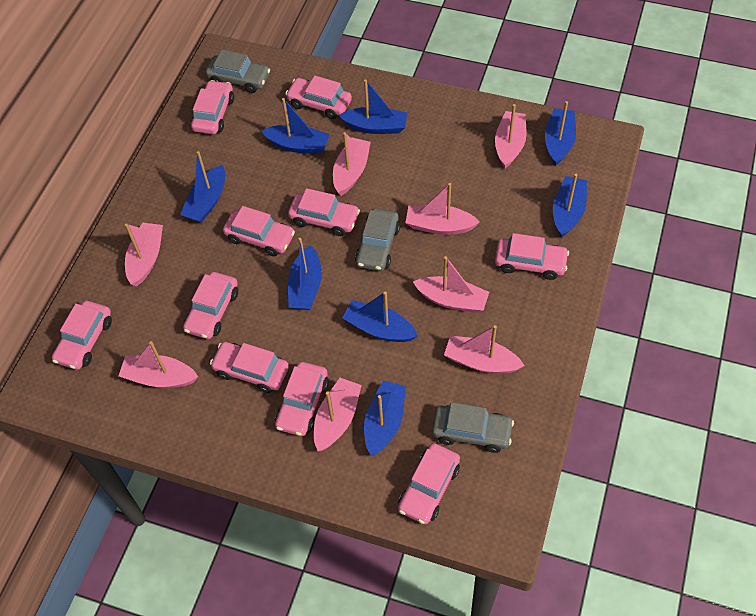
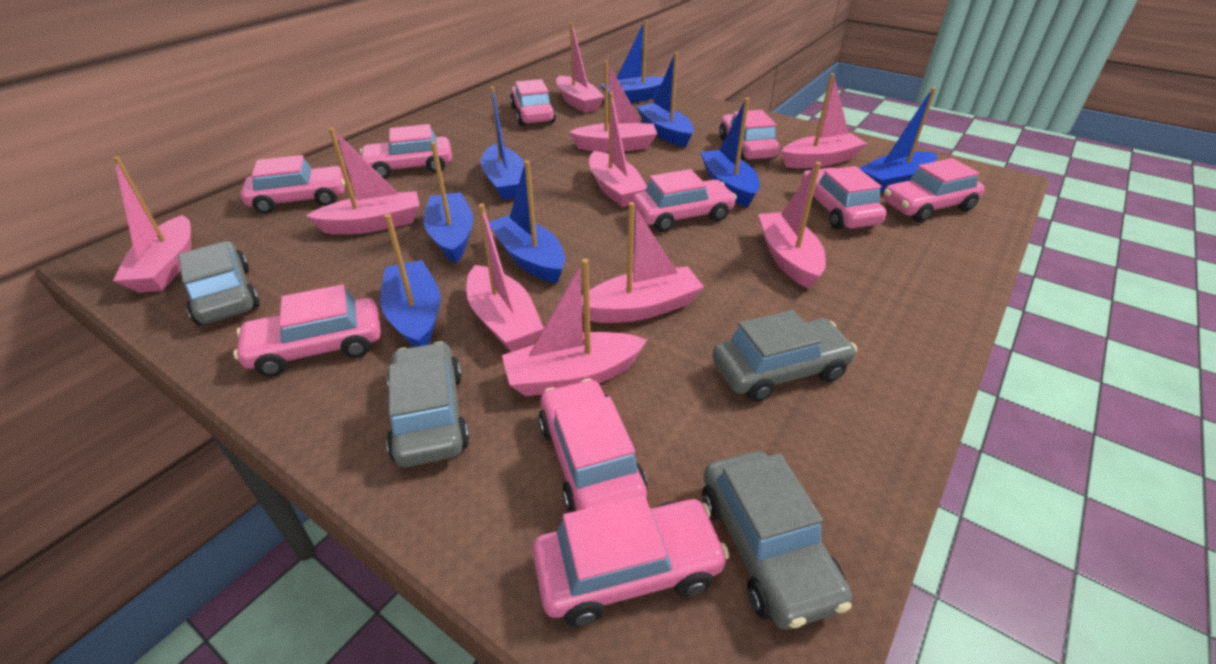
grey car: 3 -> 4
pink boat: 8 -> 10

